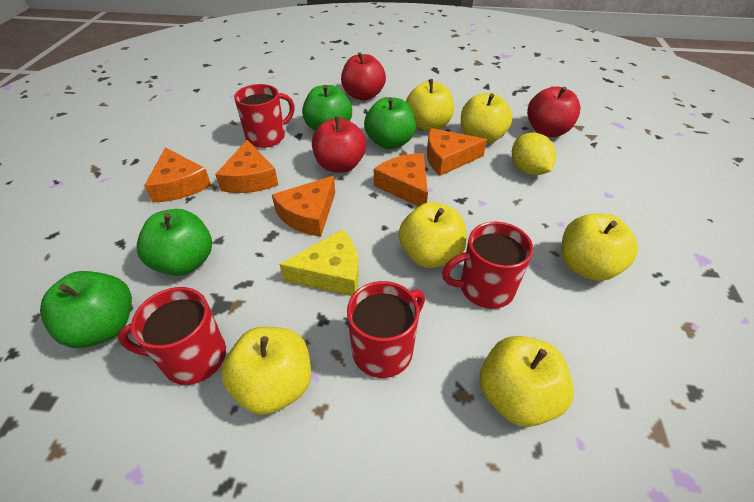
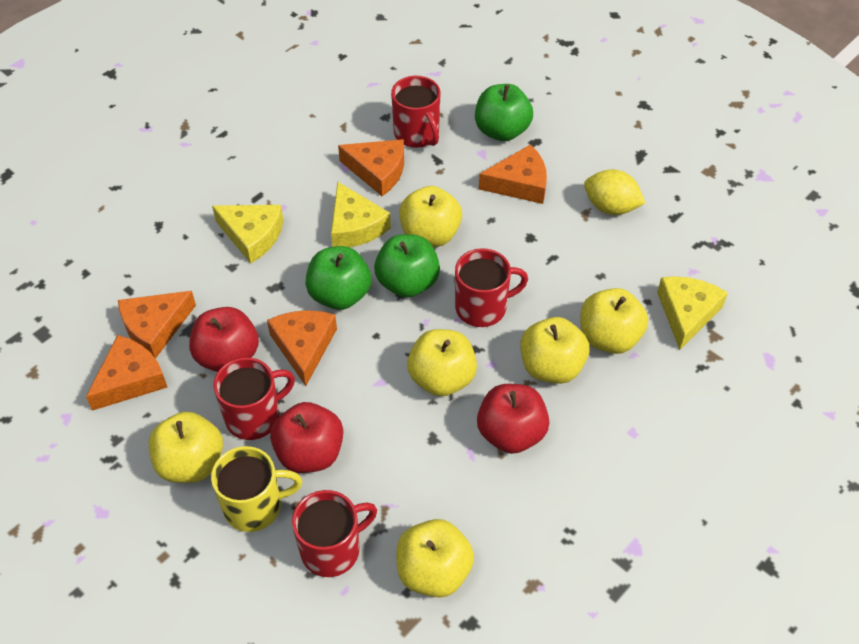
green apple: 4 -> 3
yellow cheese: 1 -> 3
yellow mug: 0 -> 1

